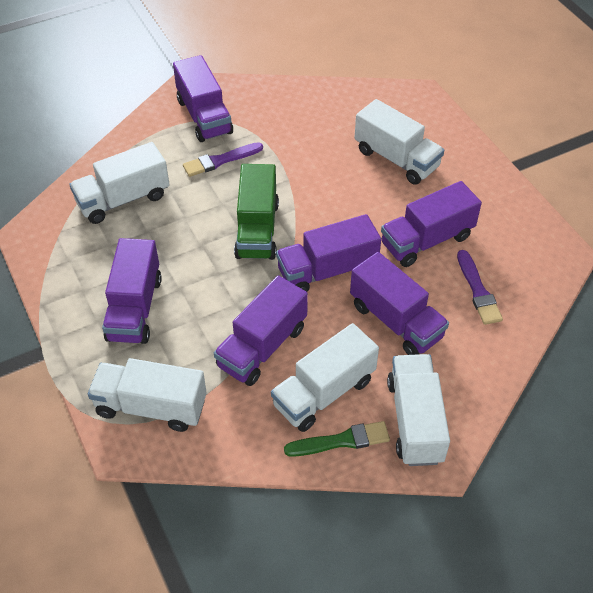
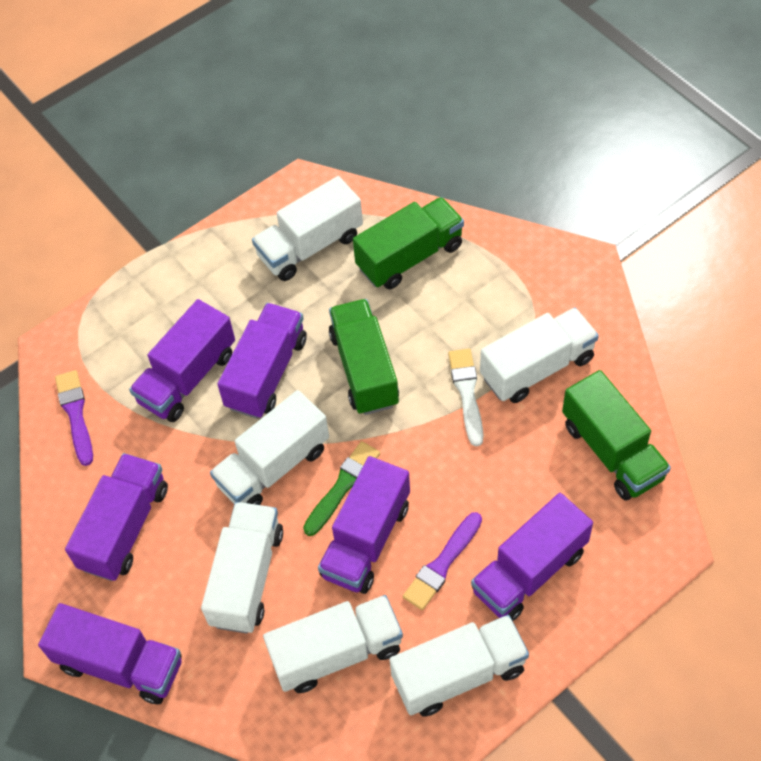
green truck: 1 -> 3
white brush: 0 -> 1
white truck: 5 -> 6

